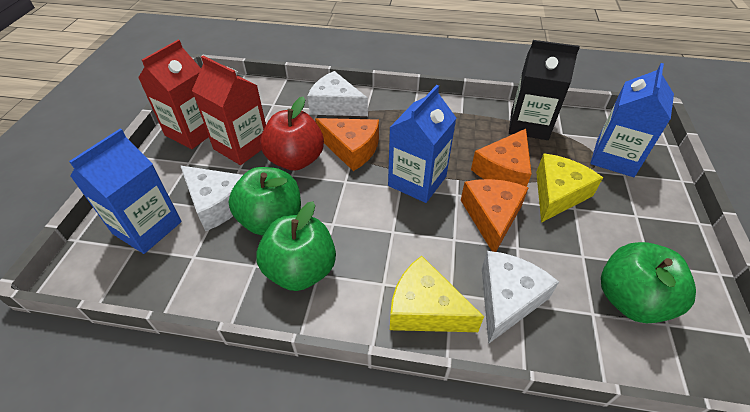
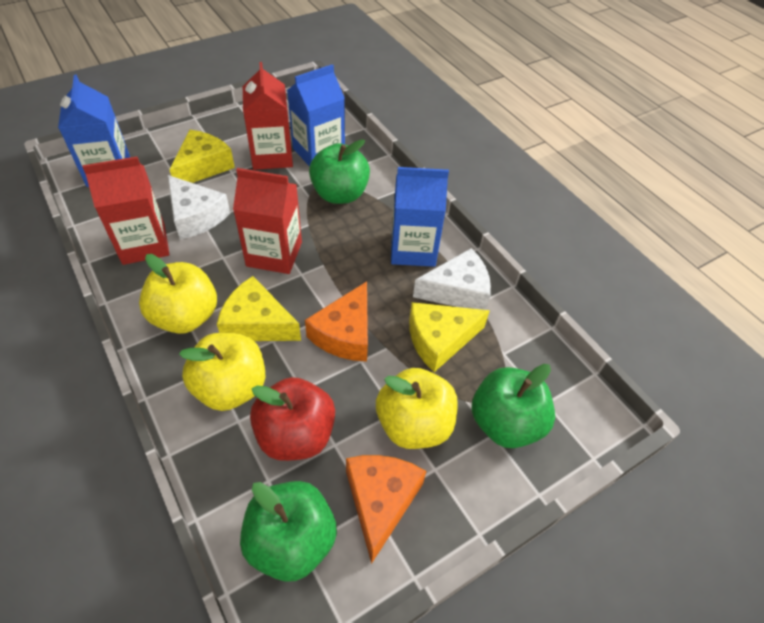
black carton: 1 -> 0
orange cheese: 3 -> 2
red carton: 2 -> 3
white cheese: 3 -> 2
yellow apple: 0 -> 3
yellow cheese: 2 -> 3

